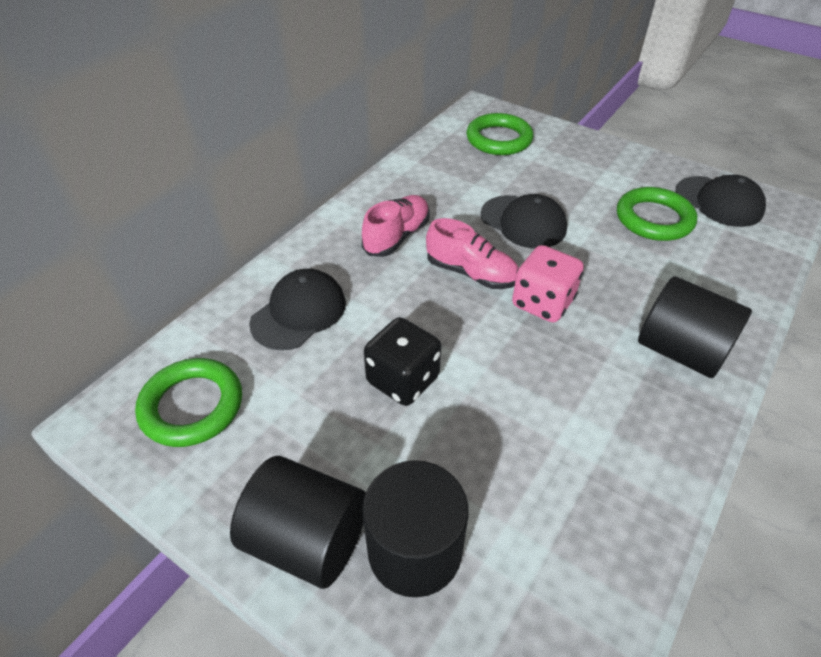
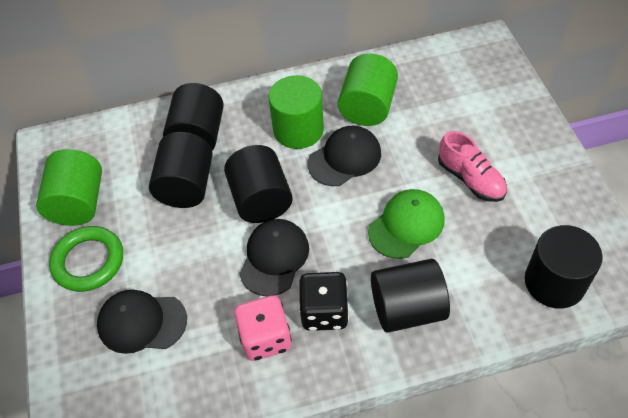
black cylinder: 3 -> 5
green cap: 0 -> 1
green cylinder: 0 -> 3
green ring: 3 -> 1
pink shoe: 2 -> 1

